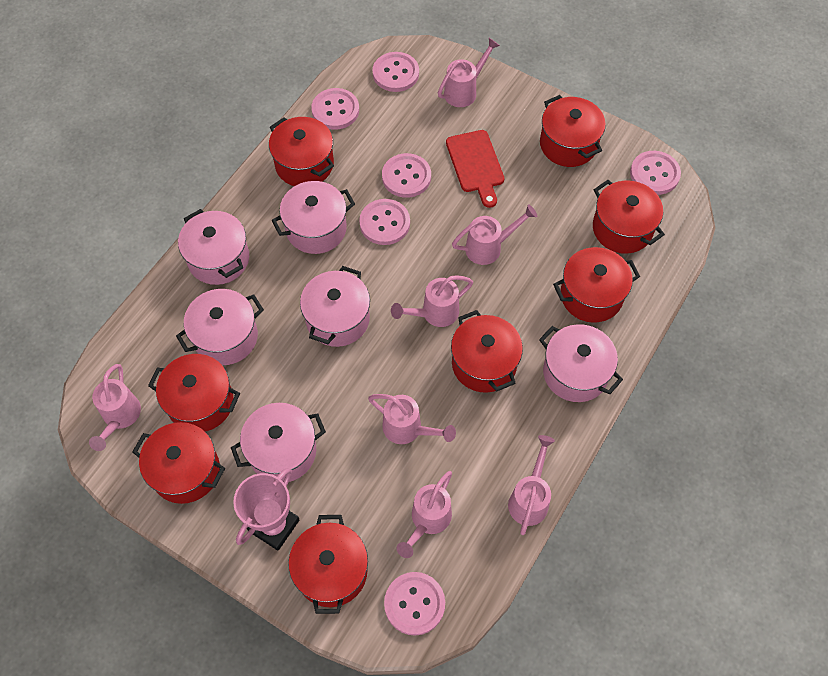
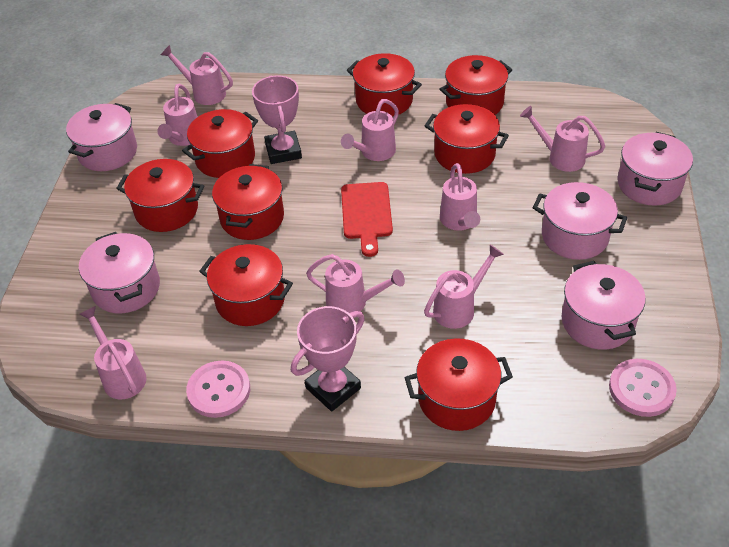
pink button: 6 -> 2
pink pot: 6 -> 5
pink trophy: 1 -> 2
pink watering can: 7 -> 8

